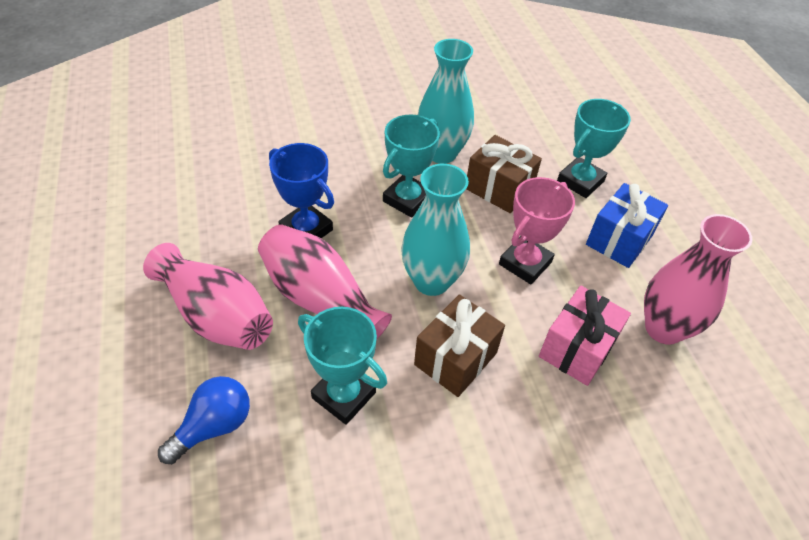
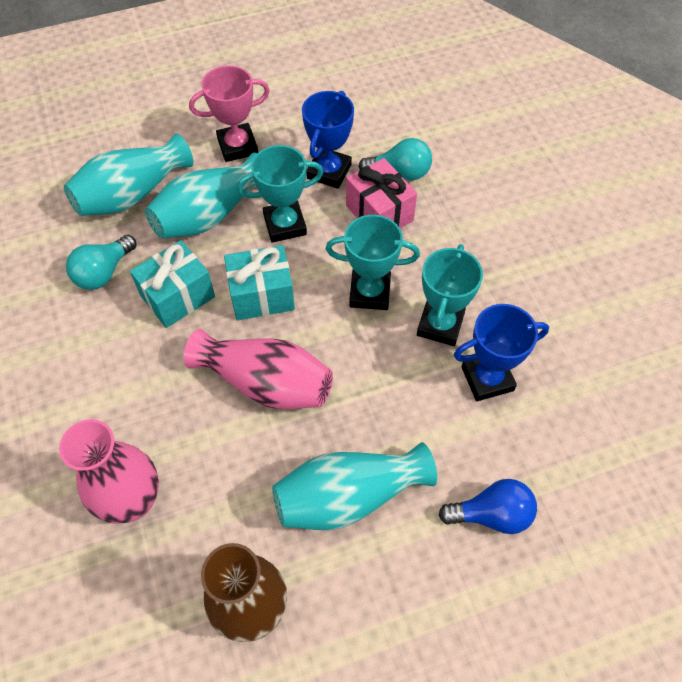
blue gift: 1 -> 0
blue trophy: 1 -> 2
brown gift: 2 -> 0
brown vase: 0 -> 1
pink vase: 3 -> 2
turquoise gift: 0 -> 2
turquoise light bulb: 0 -> 2
turquoise vase: 2 -> 3

